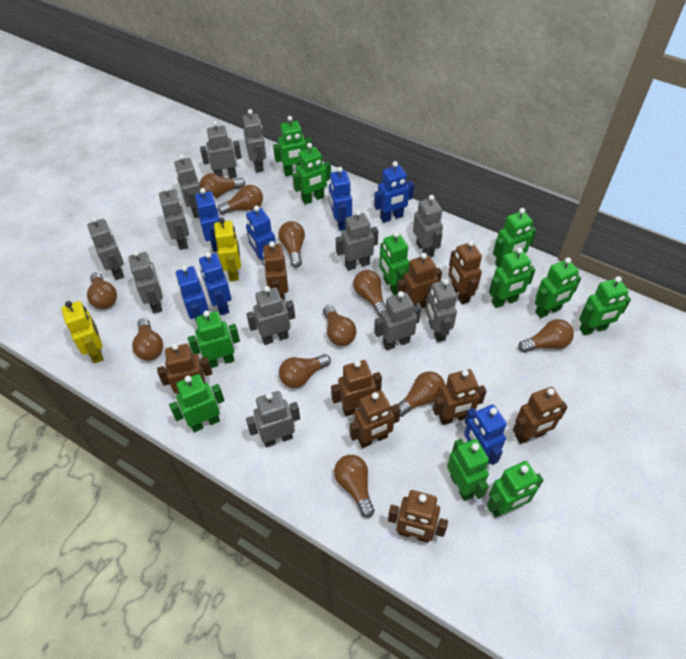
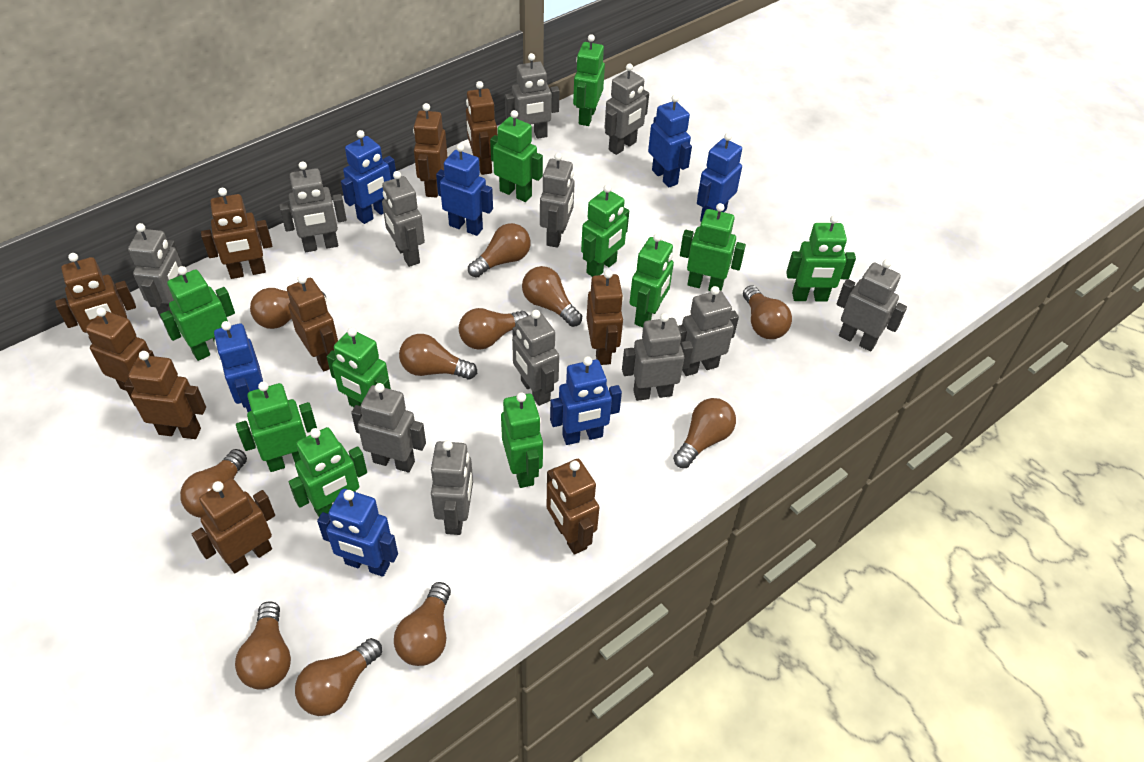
brown robot: 9 -> 10
yellow robot: 2 -> 0

